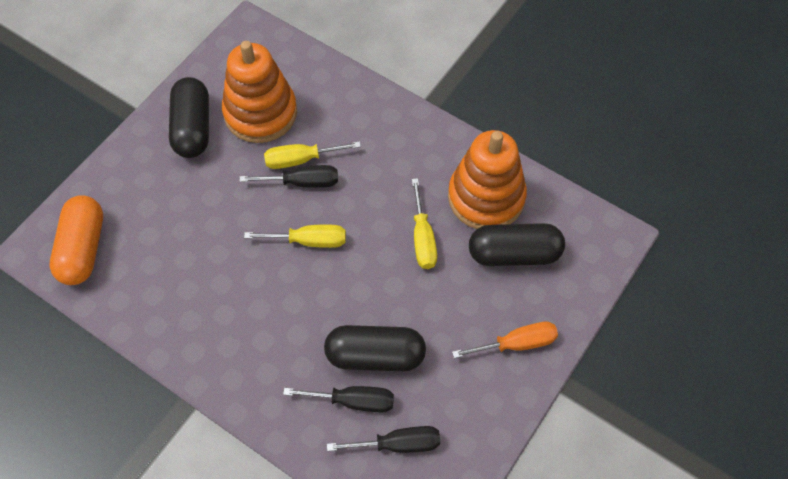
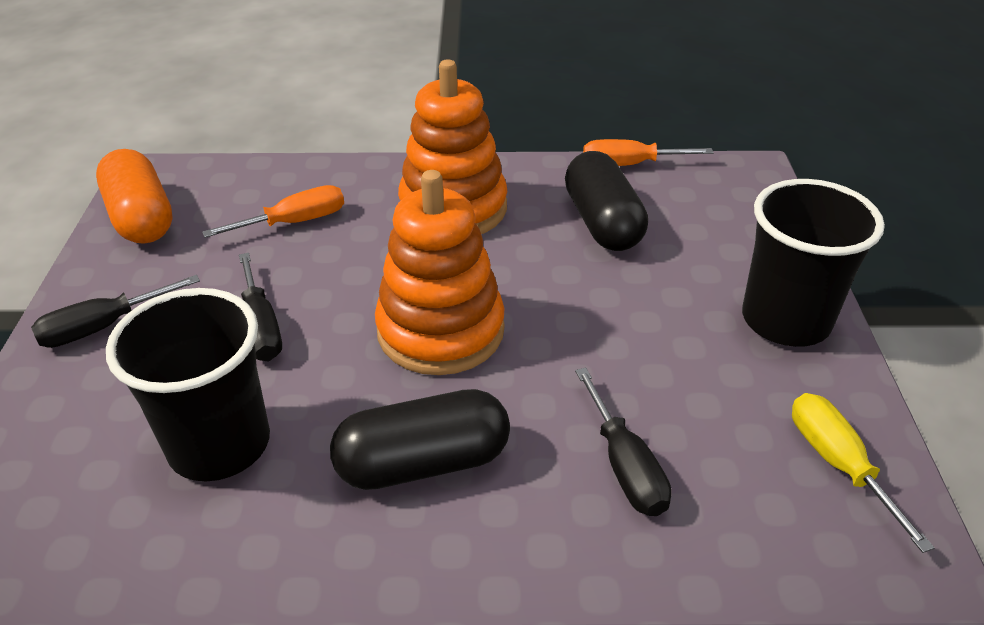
black capsule: 3 -> 2
black cup: 0 -> 2
orange screwdriver: 1 -> 2
yellow screwdriver: 3 -> 1

